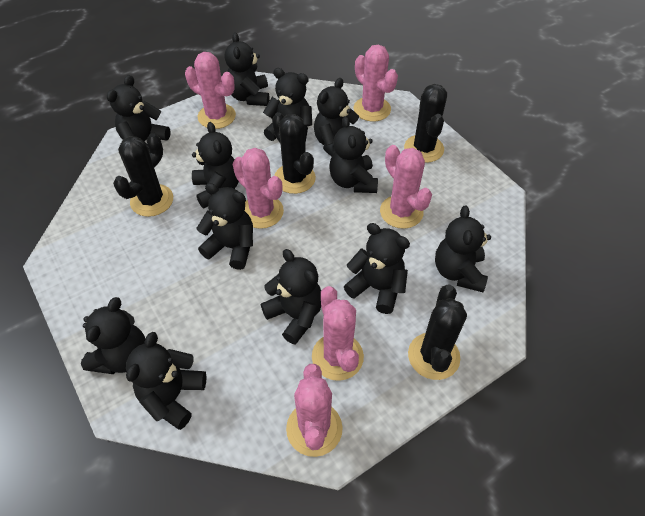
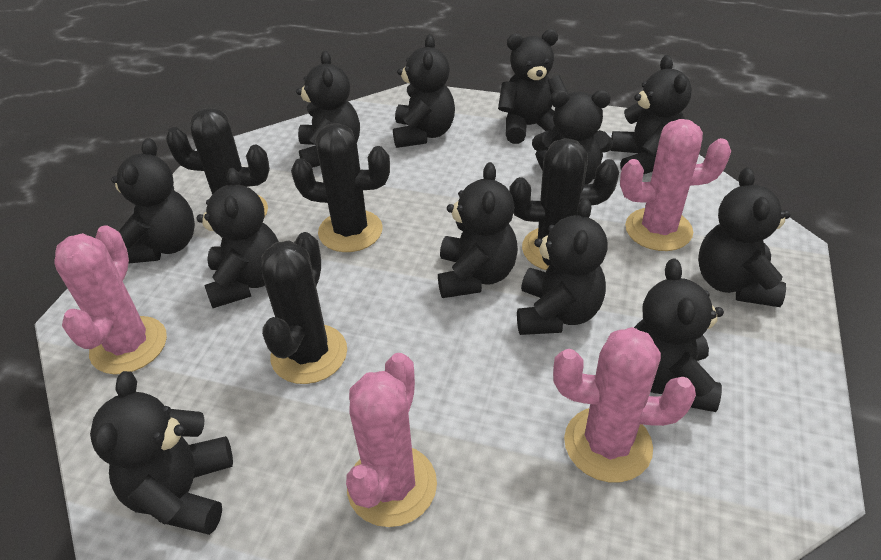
pink cactus: 6 -> 4

